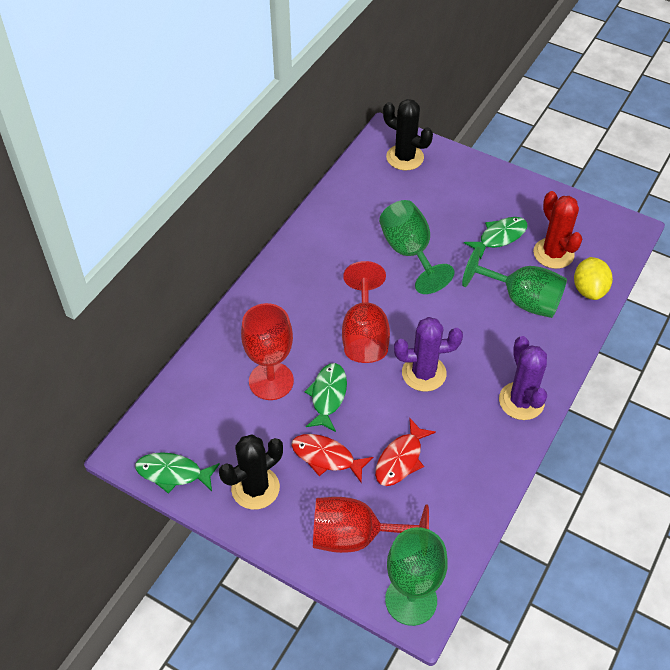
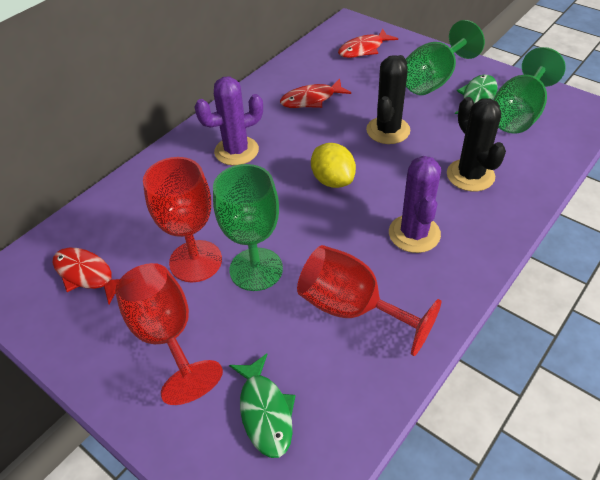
green fish: 3 -> 2
red cactus: 1 -> 0
red fish: 2 -> 3

